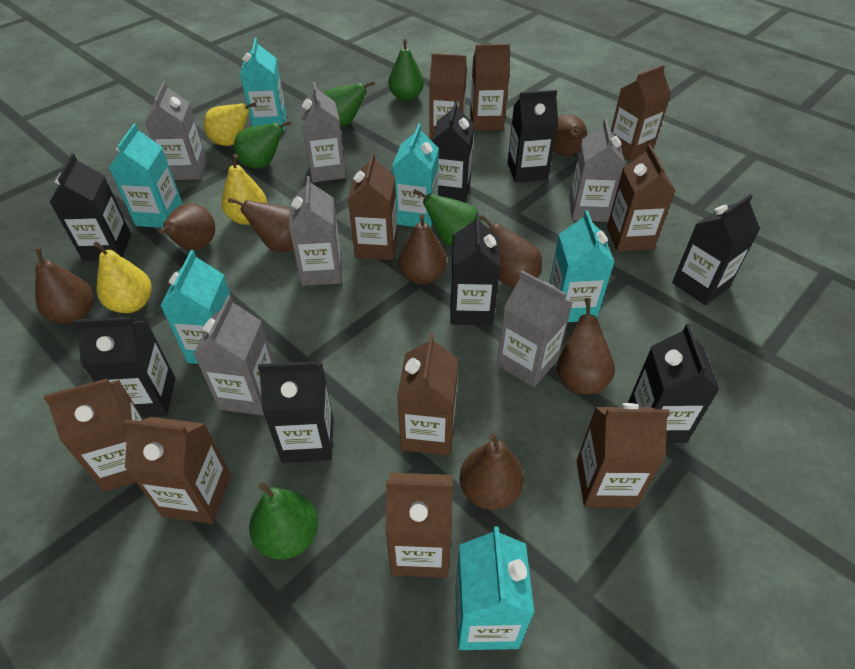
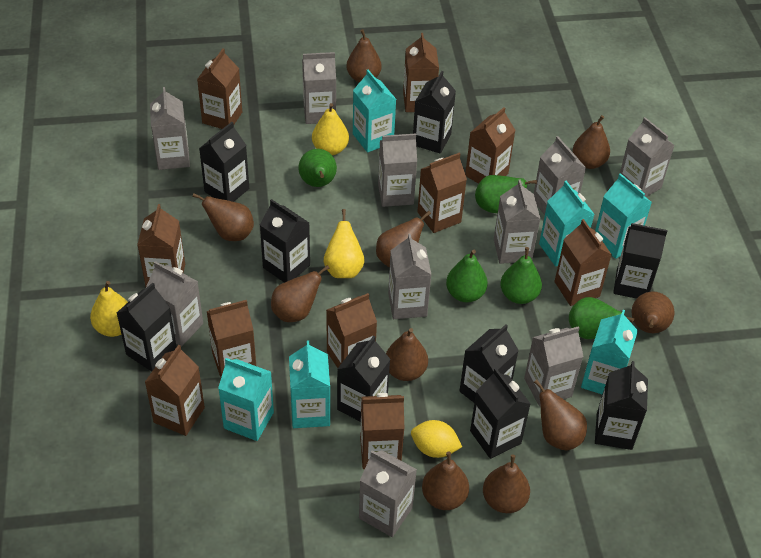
black carton: 8 -> 9
brown pear: 8 -> 10
grey carton: 6 -> 10
yellow lemon: 0 -> 1

